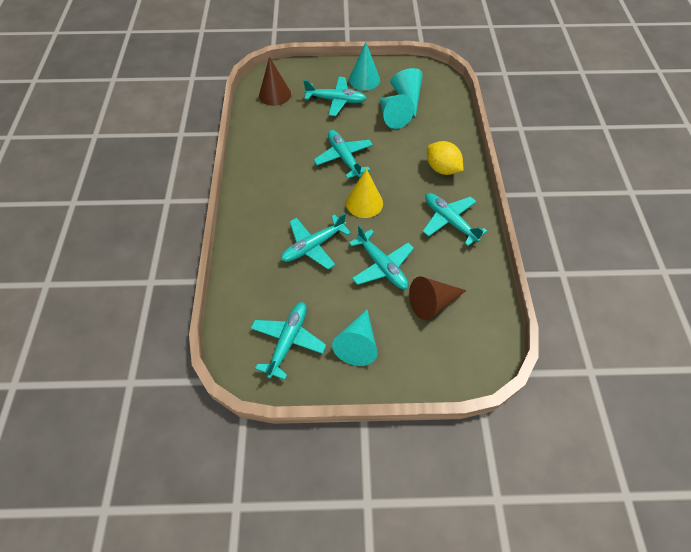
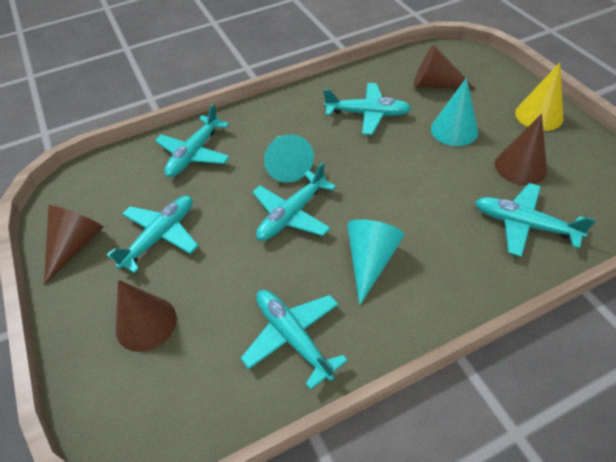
brown cone: 2 -> 4
turquoise cone: 4 -> 3
yellow lemon: 1 -> 0

